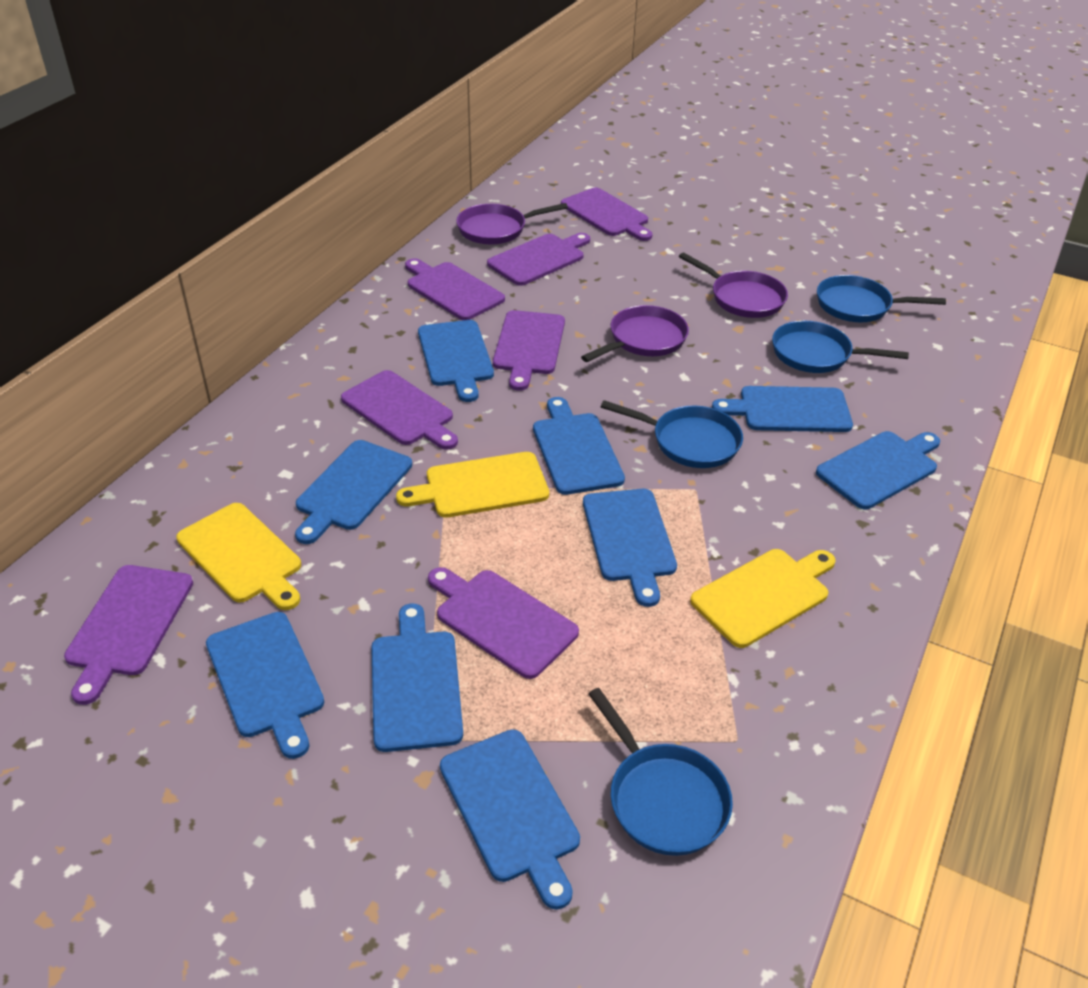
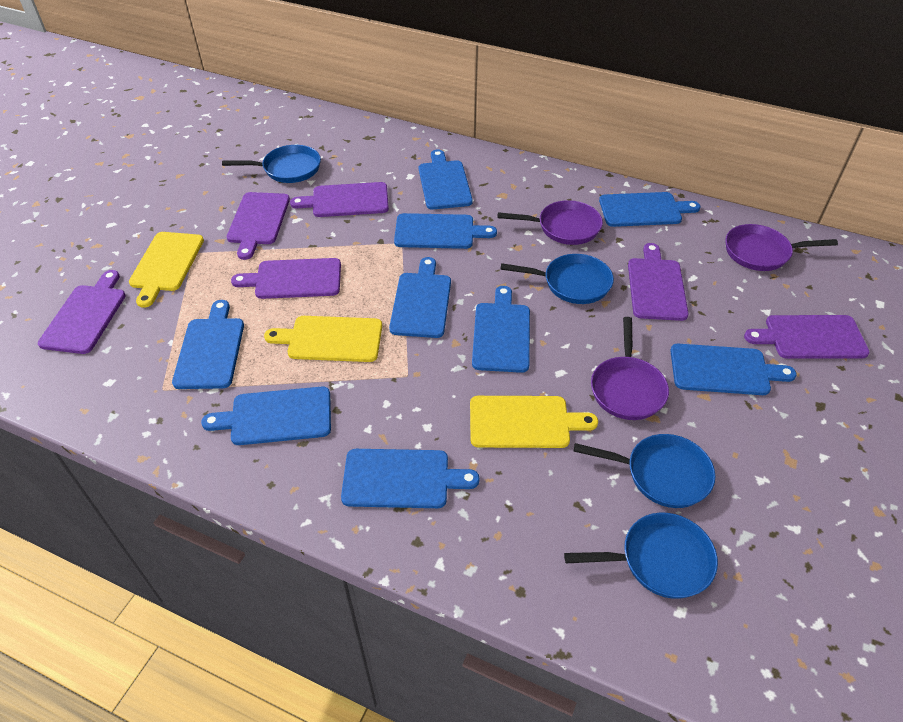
purple cutting board: 7 -> 6

